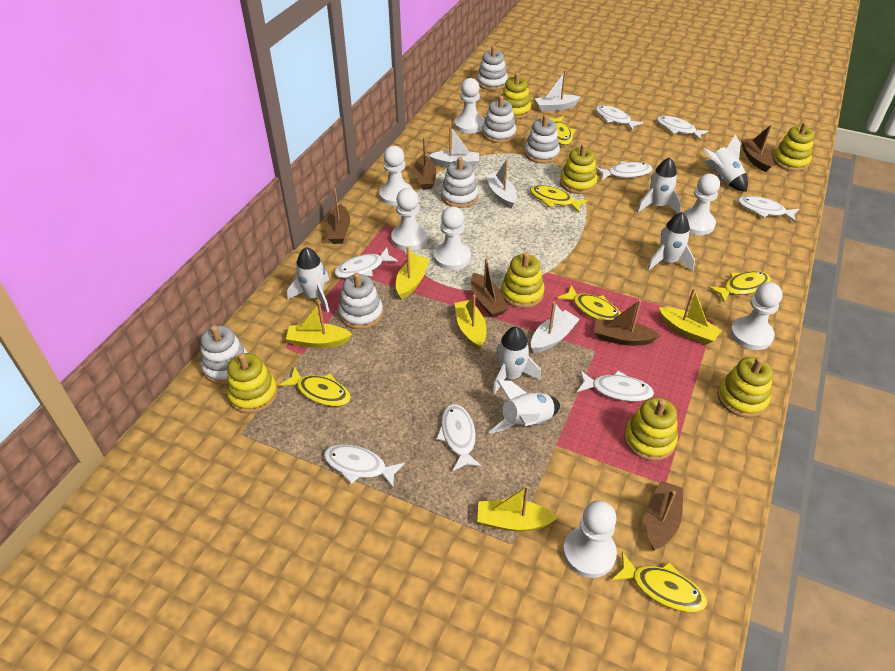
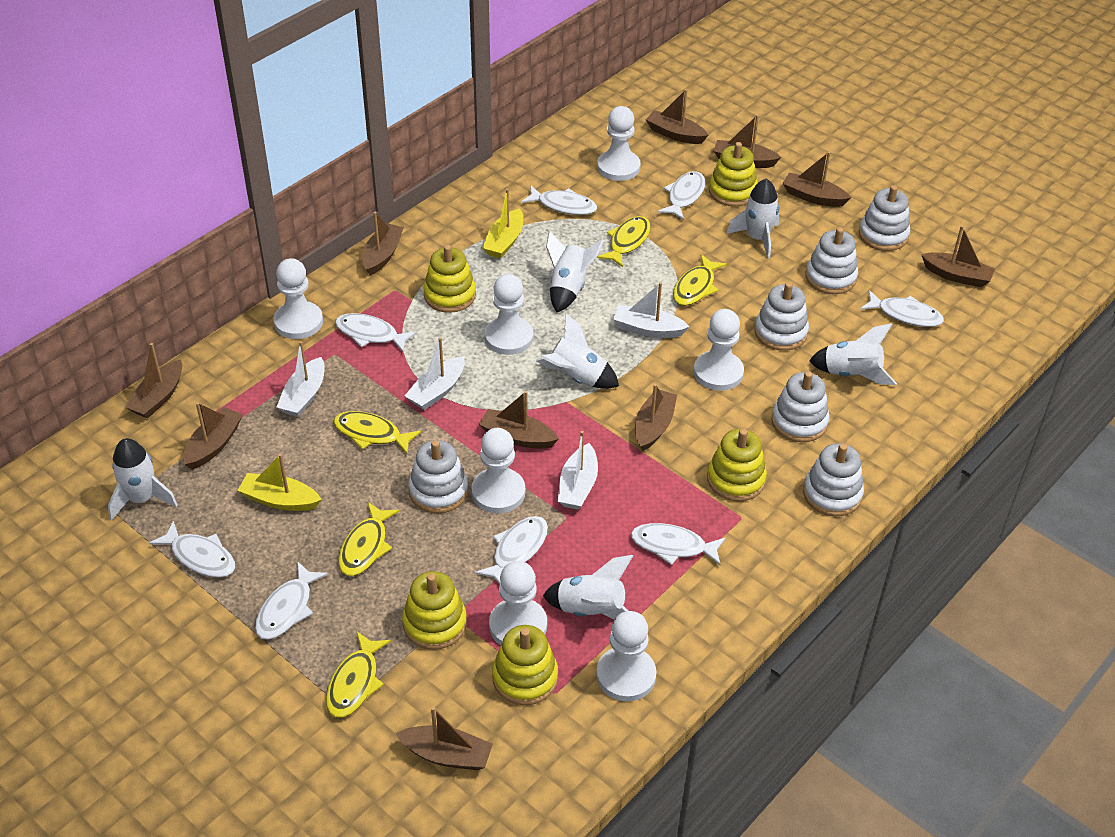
brown boat: 6 -> 10
yellow boat: 5 -> 2
yellow fish: 6 -> 5
yellow stacking toy: 7 -> 5

